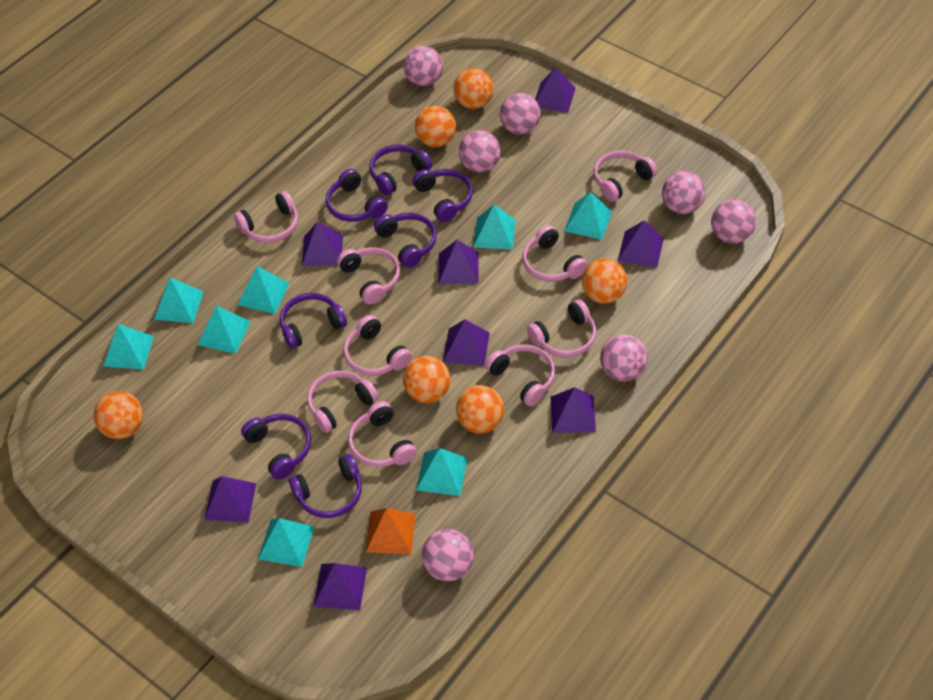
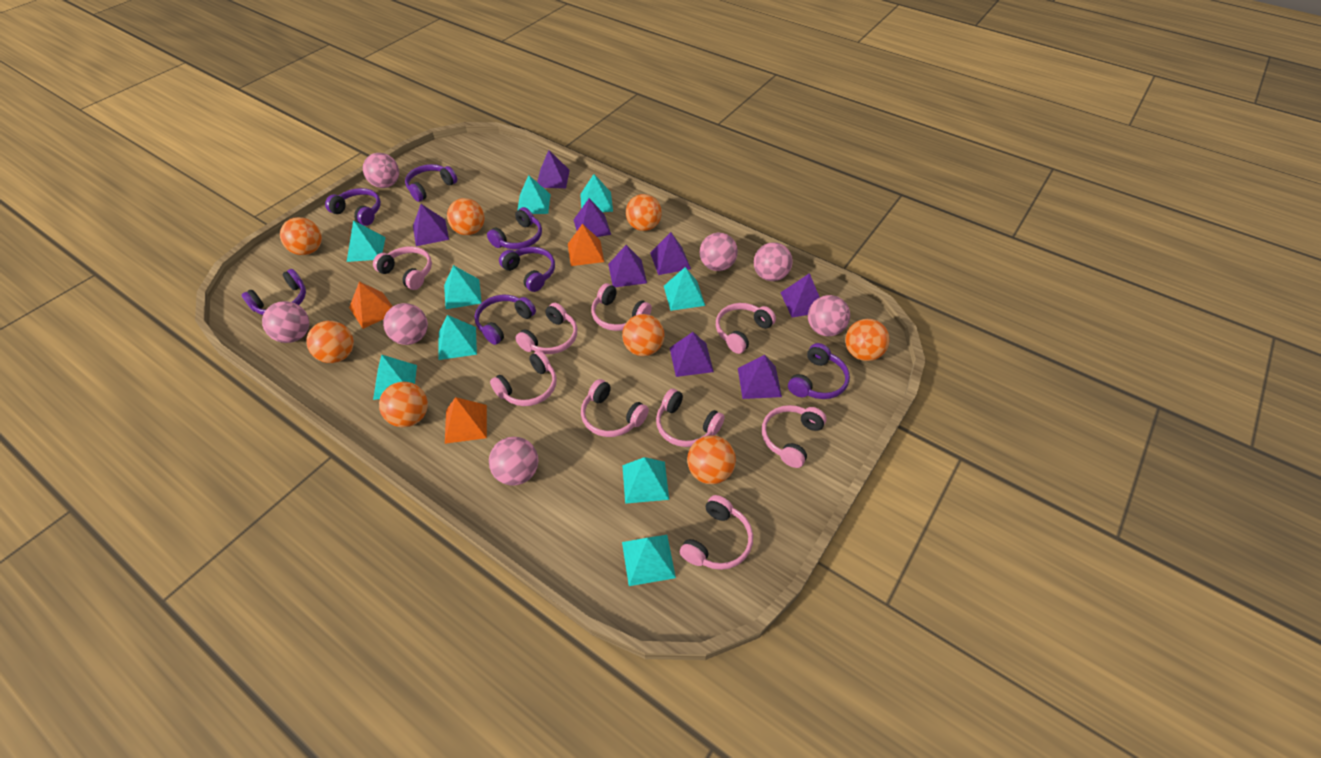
orange ball: 6 -> 8
orange pyramid: 1 -> 3
turquoise pyramid: 8 -> 9

